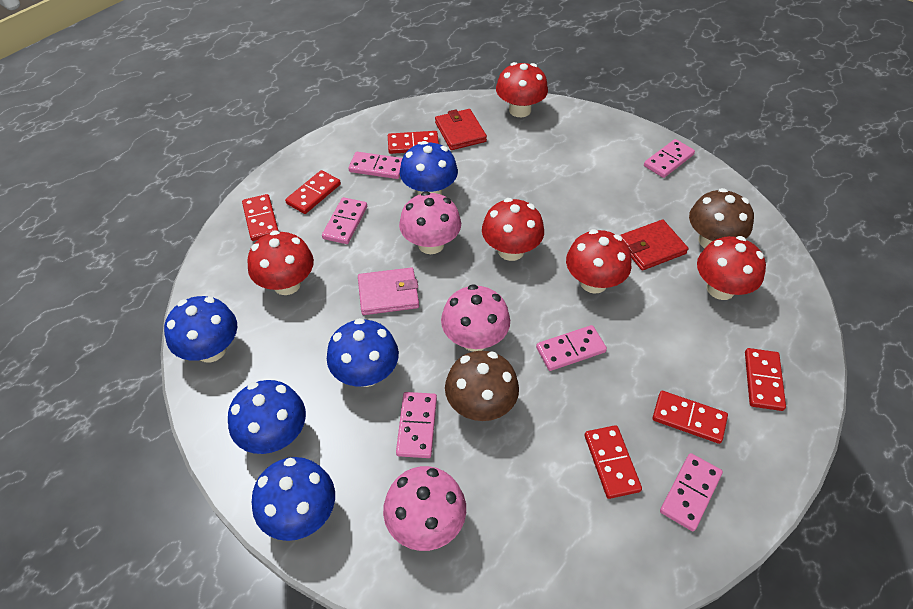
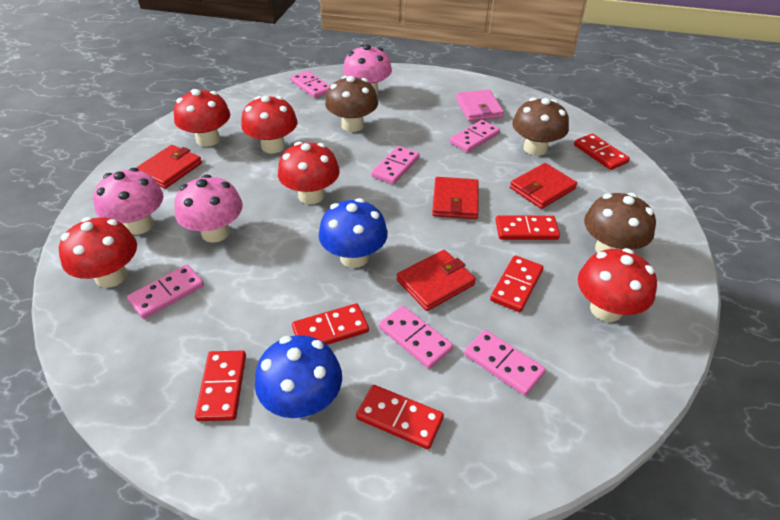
blue mushroom: 5 -> 2
brown mushroom: 2 -> 3
red wallet: 2 -> 4

